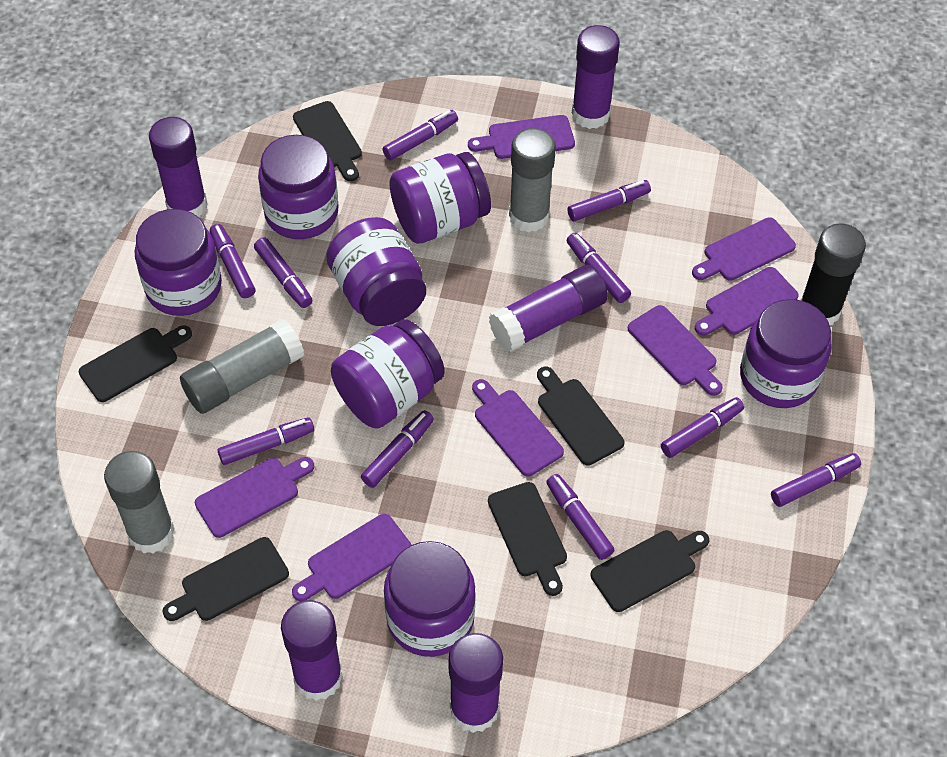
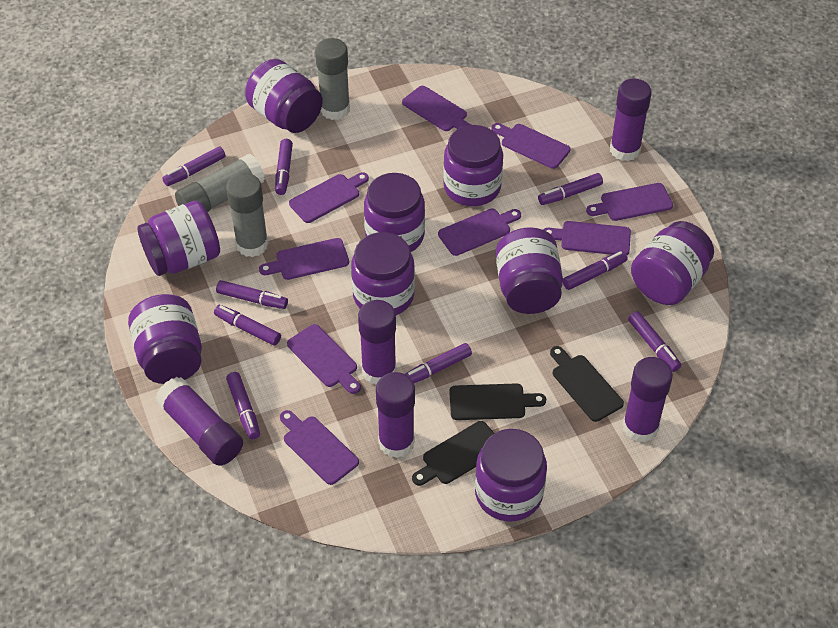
black cutting board: 6 -> 3
black glue stick: 1 -> 0
purple cutting board: 7 -> 9
purple jar: 7 -> 9
purple marker: 10 -> 9

